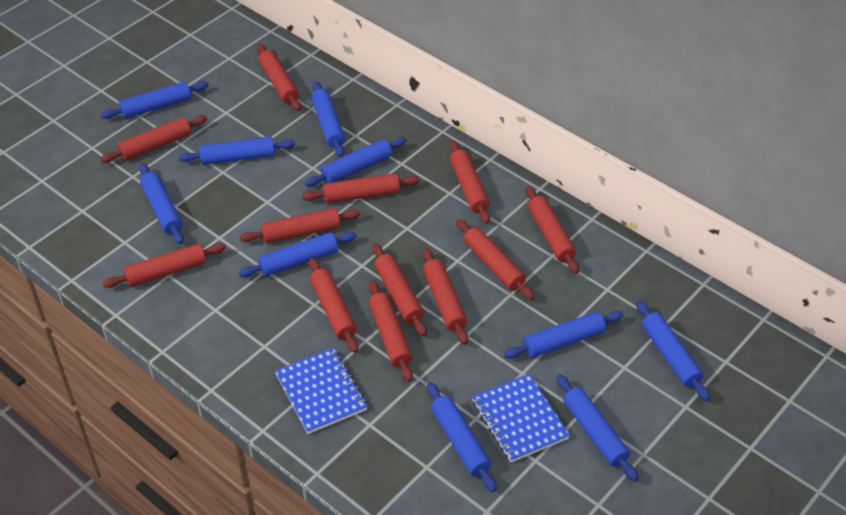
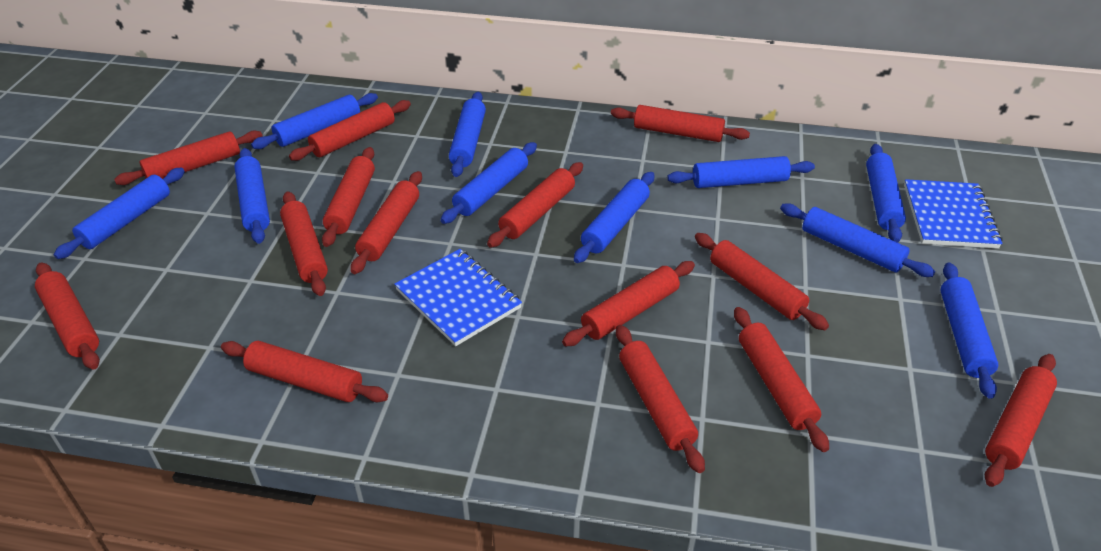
red rolling pin: 12 -> 14

